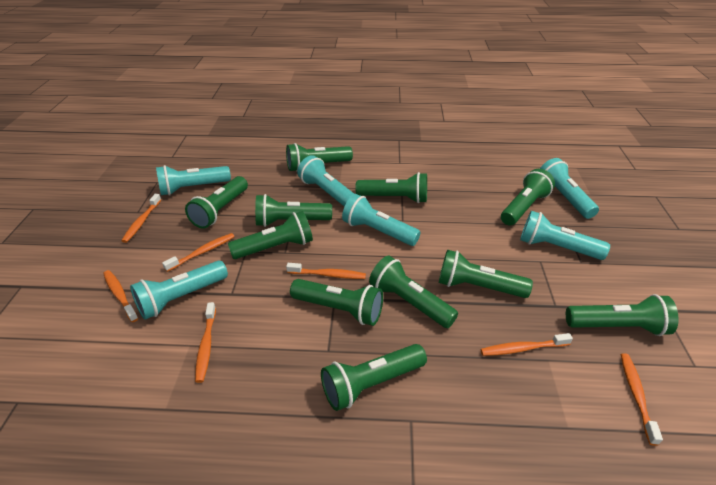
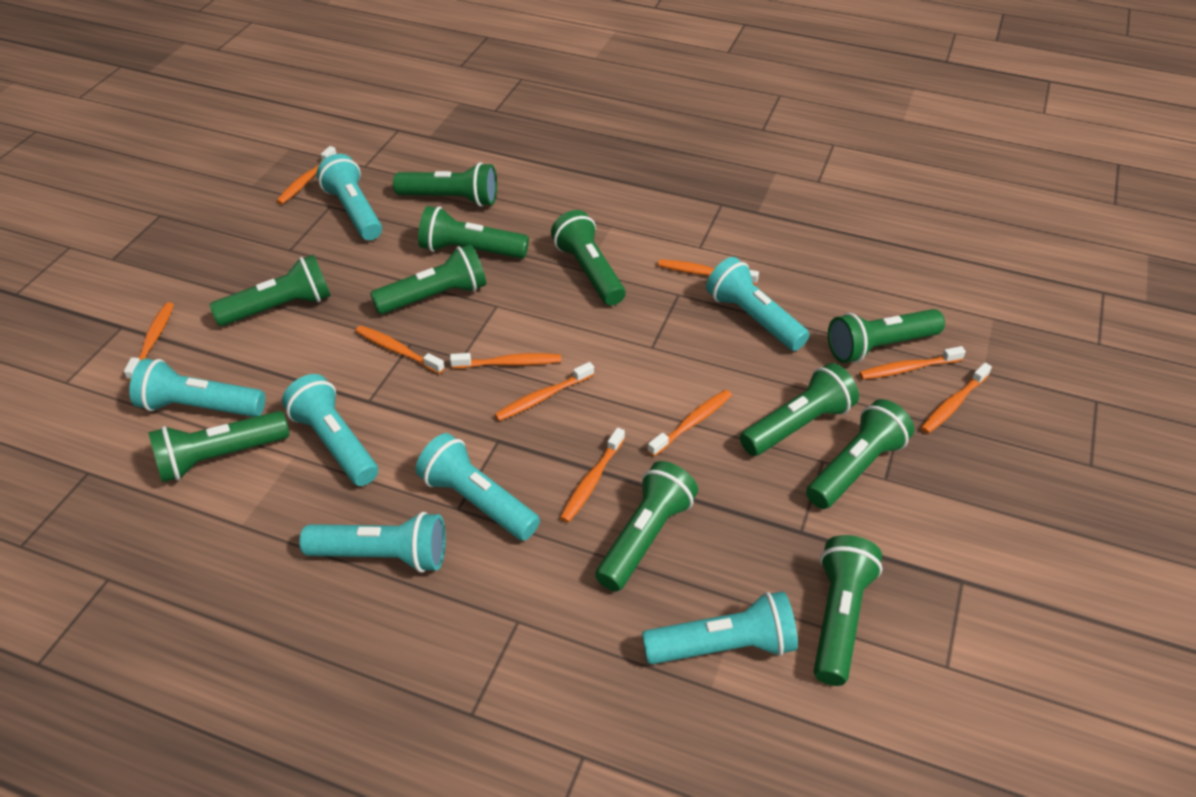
orange toothbrush: 7 -> 10
turquoise flashlight: 6 -> 7

